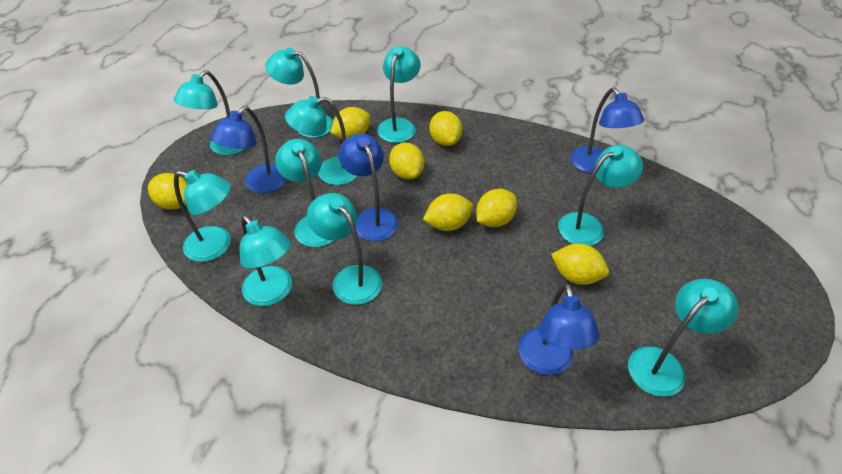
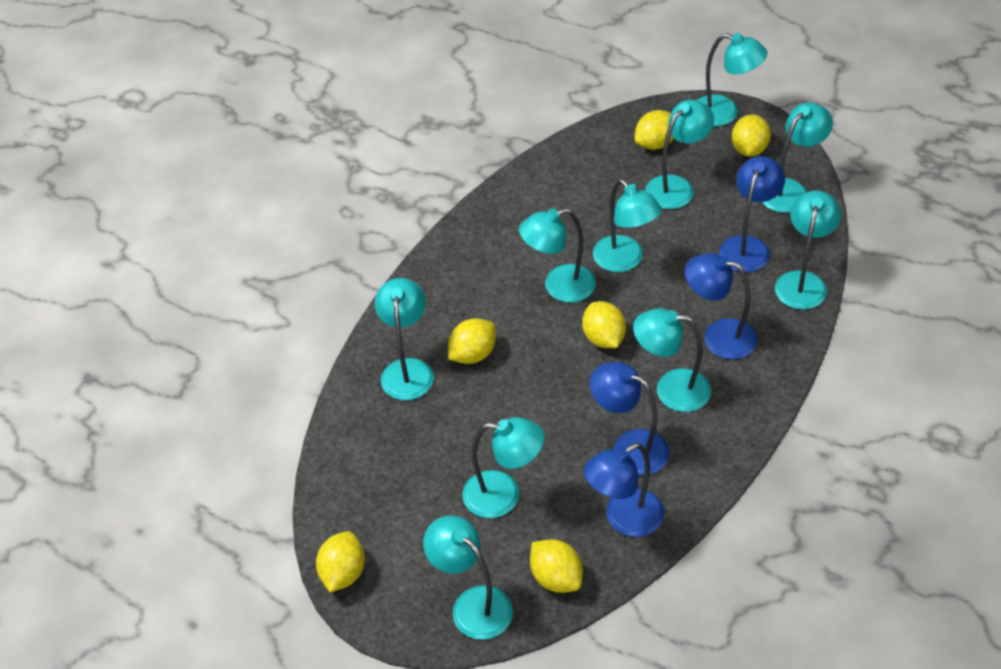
yellow lemon: 7 -> 6

